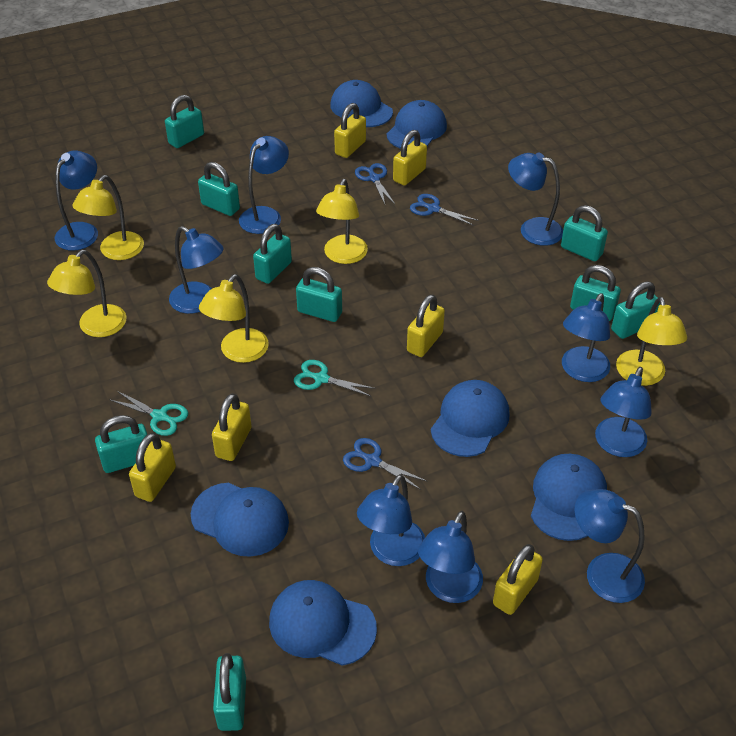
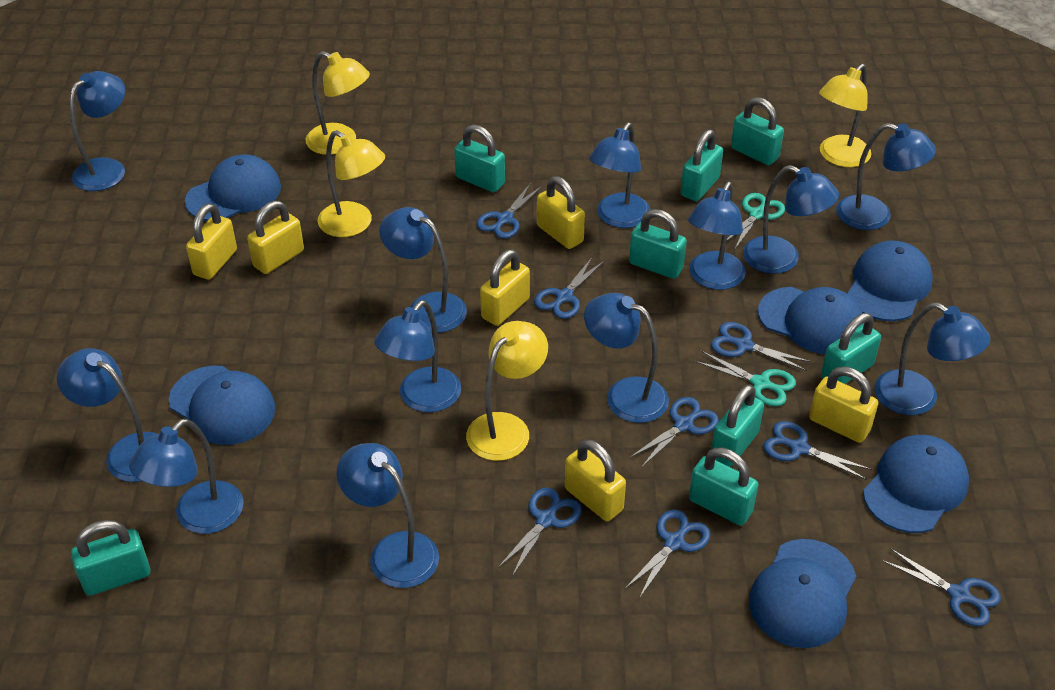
blue lamp: 9 -> 12
blue scissors: 3 -> 8
turquoise padlock: 9 -> 8
yellow lamp: 5 -> 4

